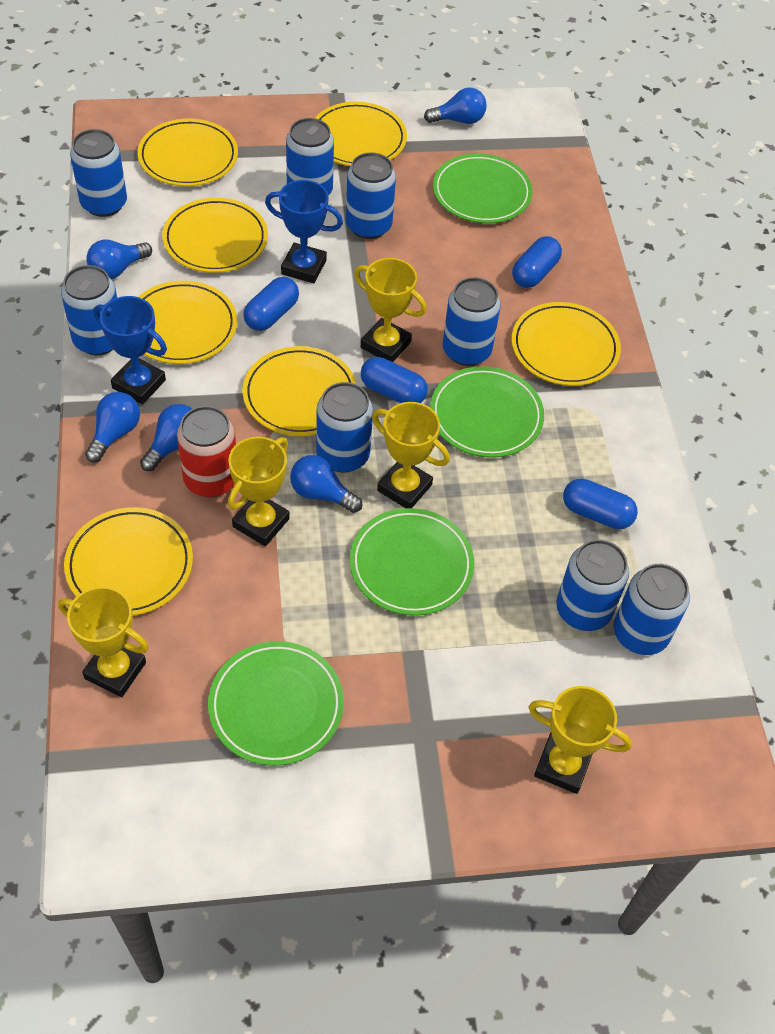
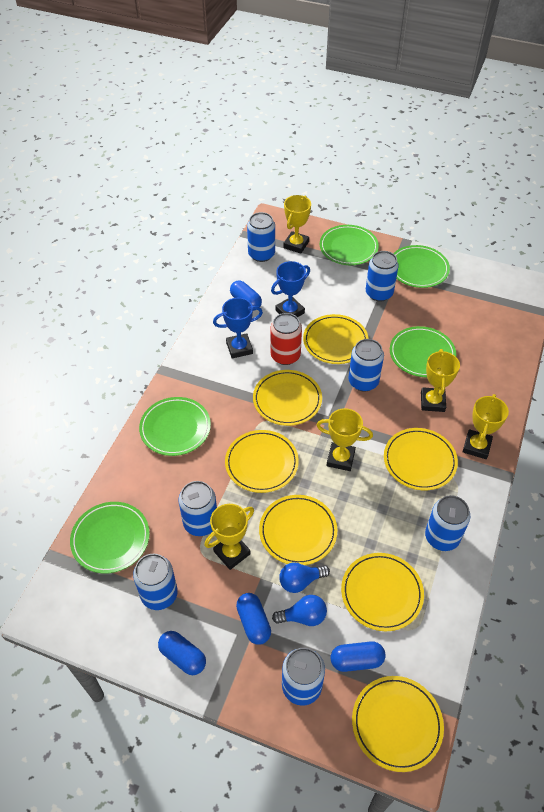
blue can: 8 -> 7
blue light bulb: 5 -> 2
green plate: 4 -> 5

